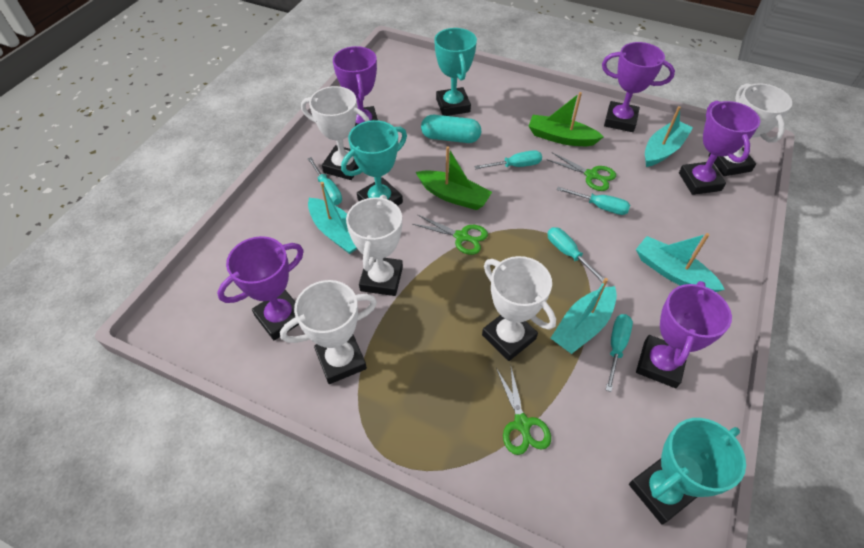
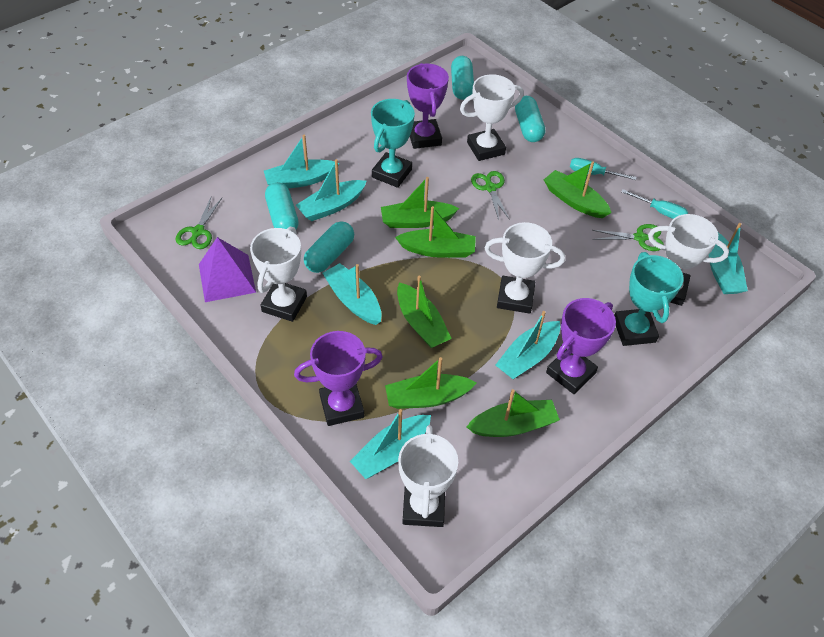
green boat: 2 -> 6
purple pyramid: 0 -> 1
purple trophy: 5 -> 3
turquoise boat: 4 -> 6
turquoise capsule: 1 -> 4
turquoise screwdriver: 5 -> 2
turquoise trophy: 3 -> 2

